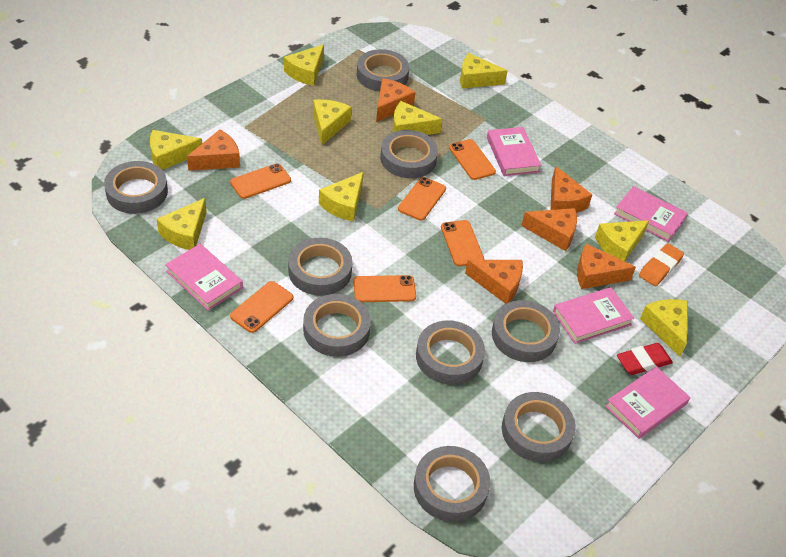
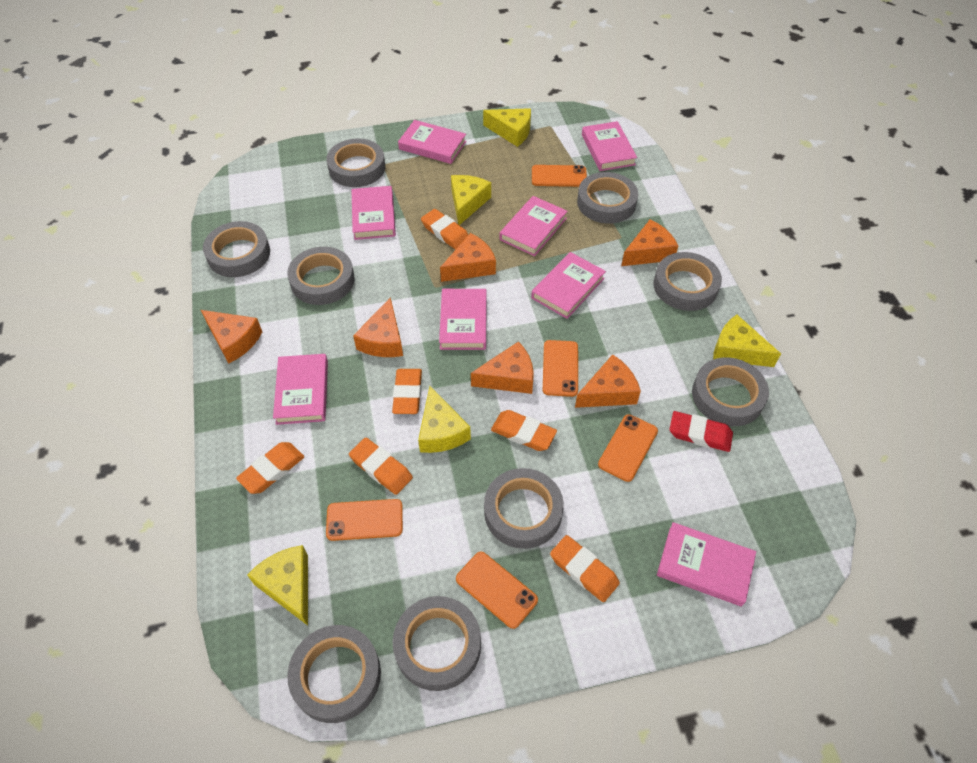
orange eraser: 1 -> 6
orange phone: 6 -> 5
pink book: 5 -> 8
yellow cheese: 9 -> 5

